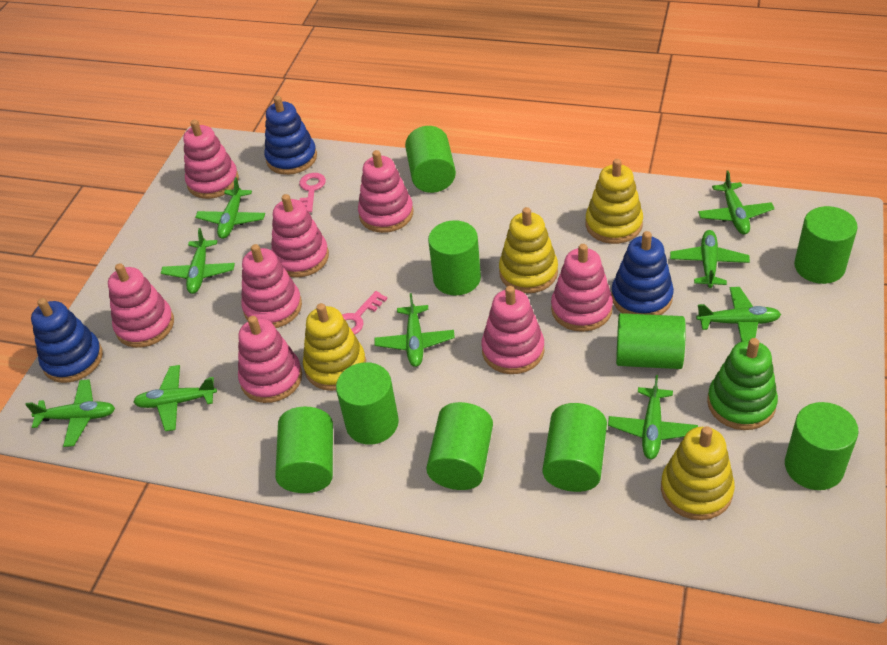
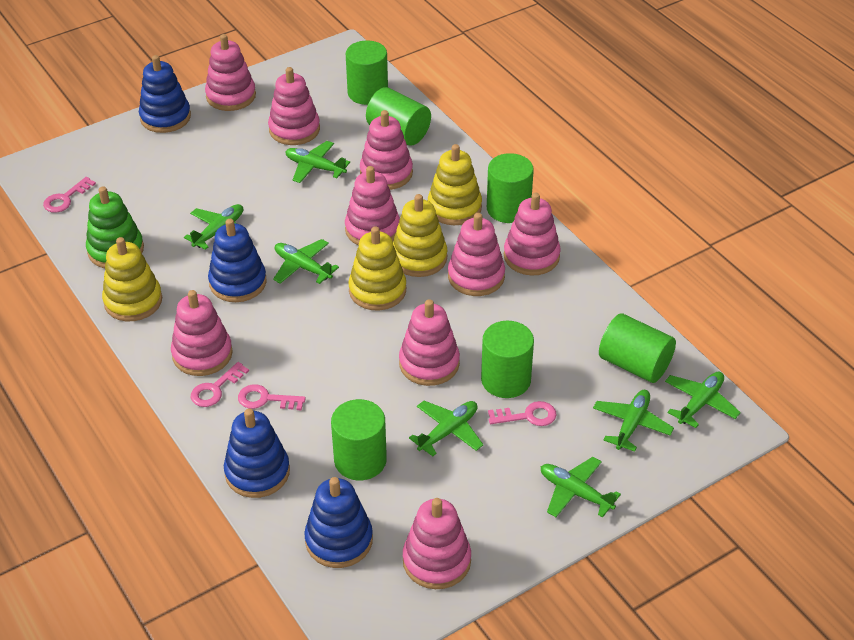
blue stacking toy: 3 -> 4
green cylinder: 9 -> 6
green plane: 9 -> 7
pink key: 2 -> 4
pink stacking toy: 8 -> 9

